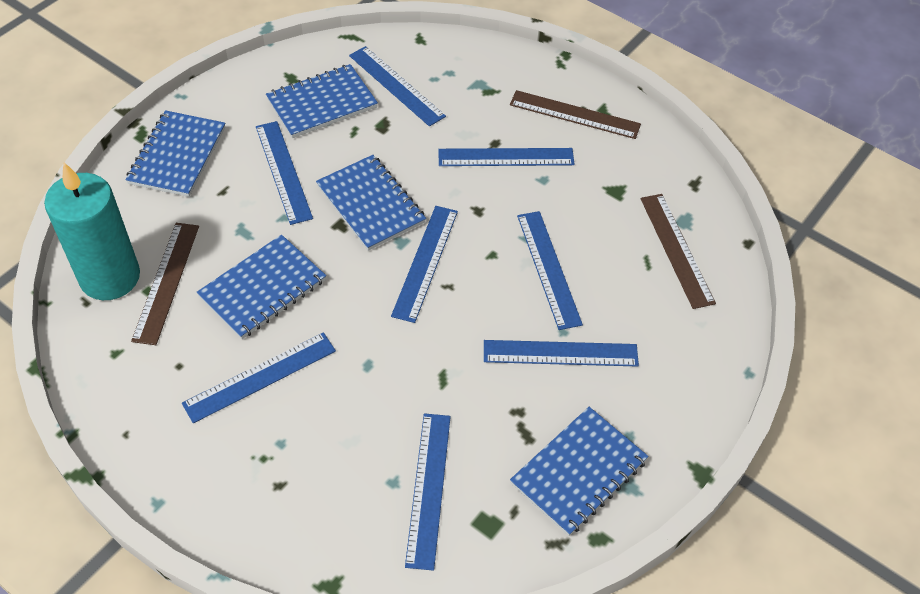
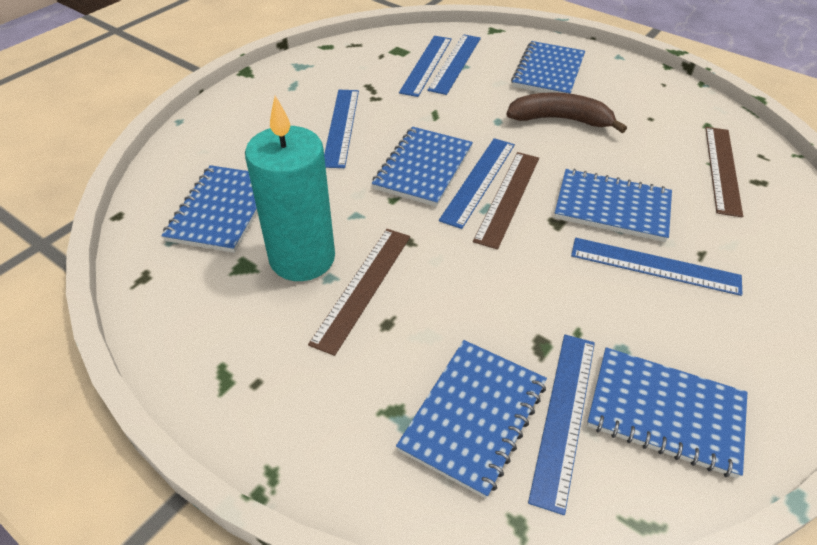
blue notebook: 5 -> 6
blue ruler: 8 -> 6
brown banana: 0 -> 1

